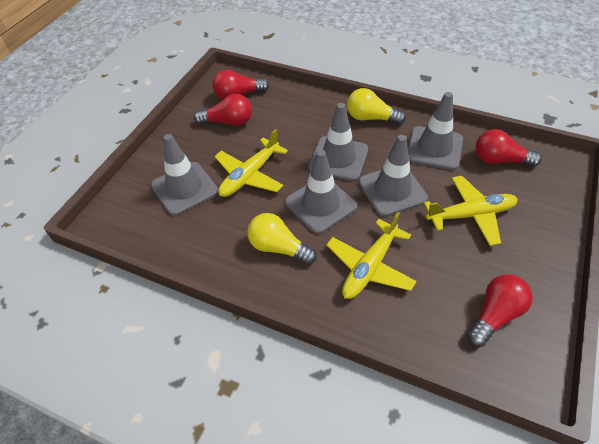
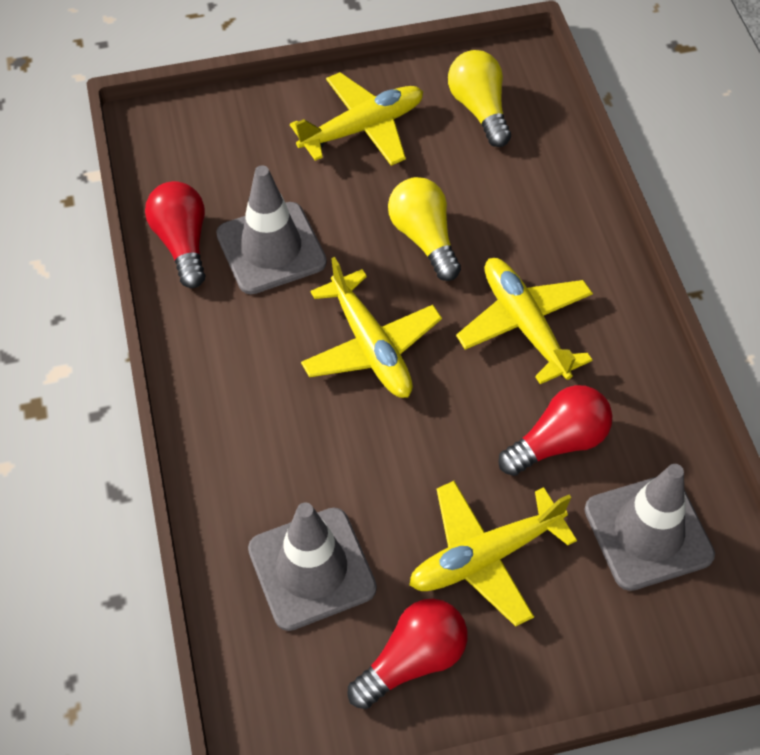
grey traffic cone: 5 -> 3
red light bulb: 4 -> 3
yellow plane: 3 -> 4

